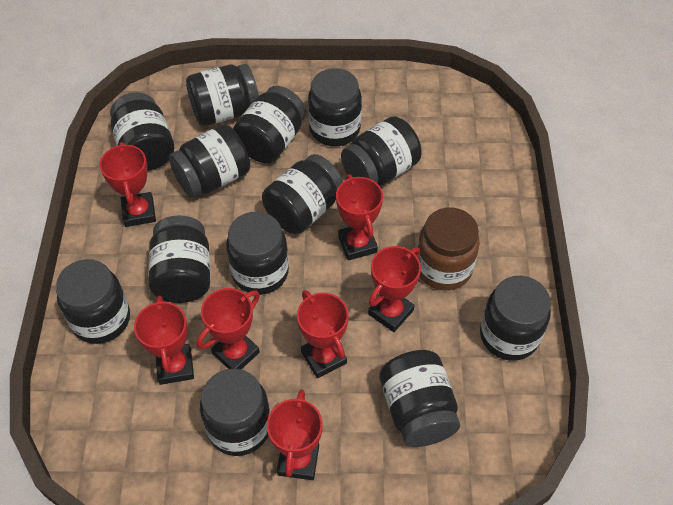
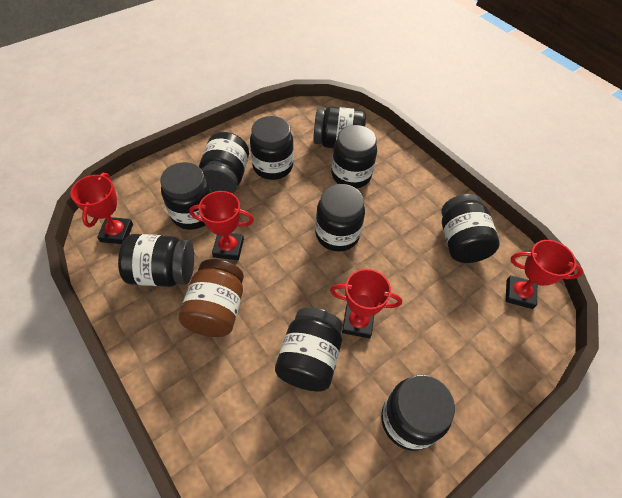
black jar: 13 -> 10
red trophy: 7 -> 4

